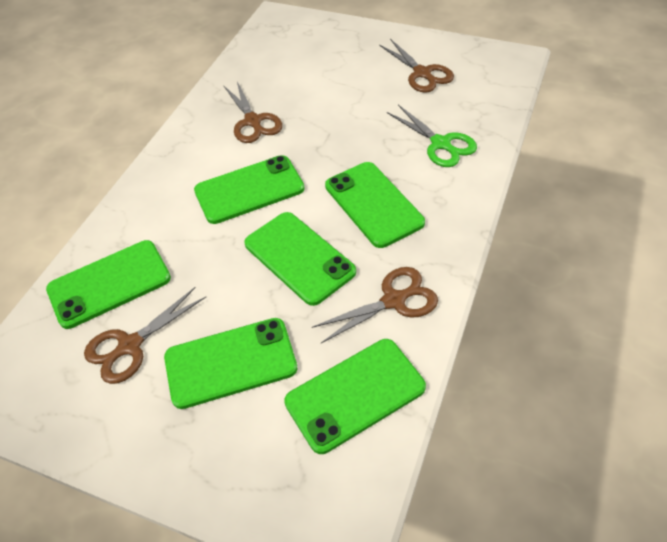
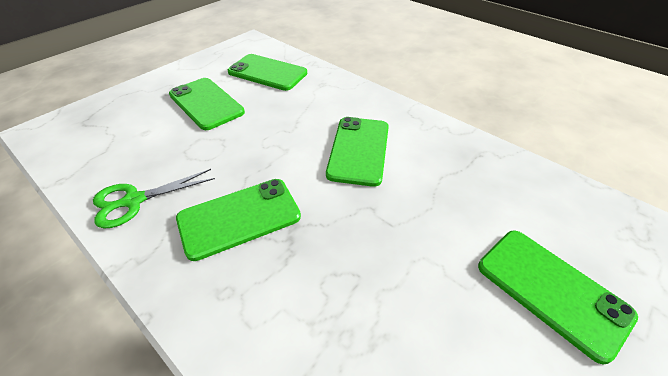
brown scissors: 4 -> 0
green phone: 6 -> 5

